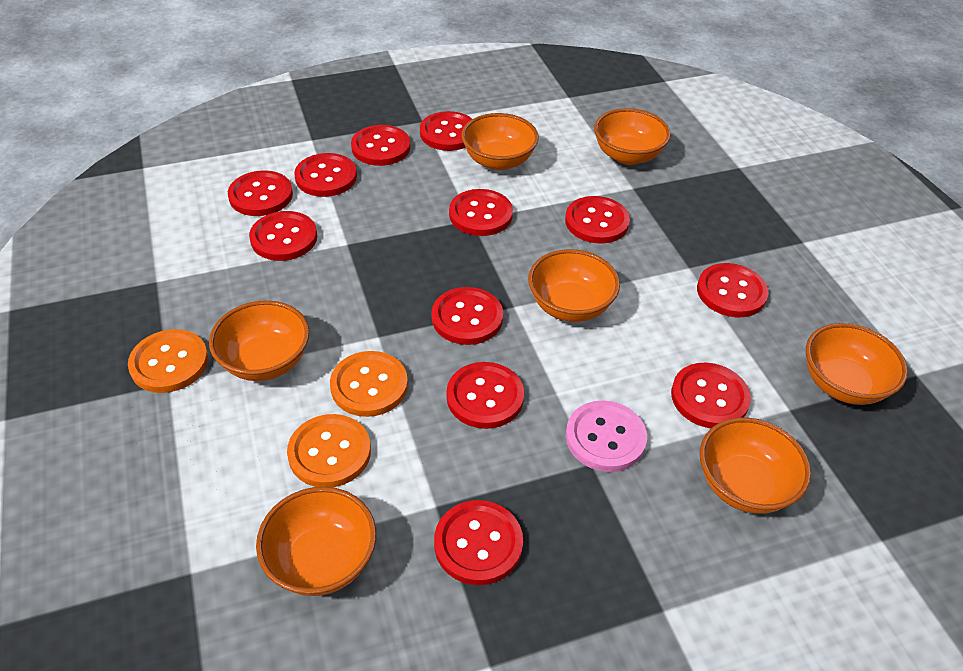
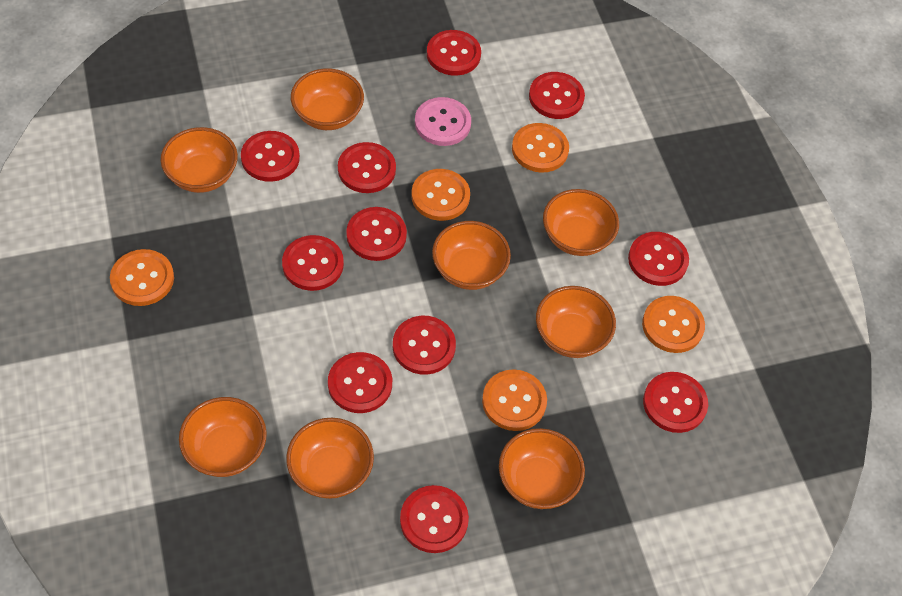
orange bowl: 7 -> 8
orange button: 3 -> 5
red button: 12 -> 11

